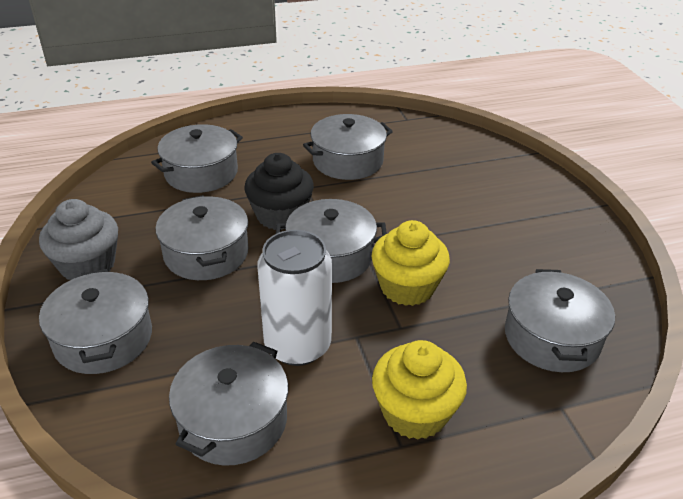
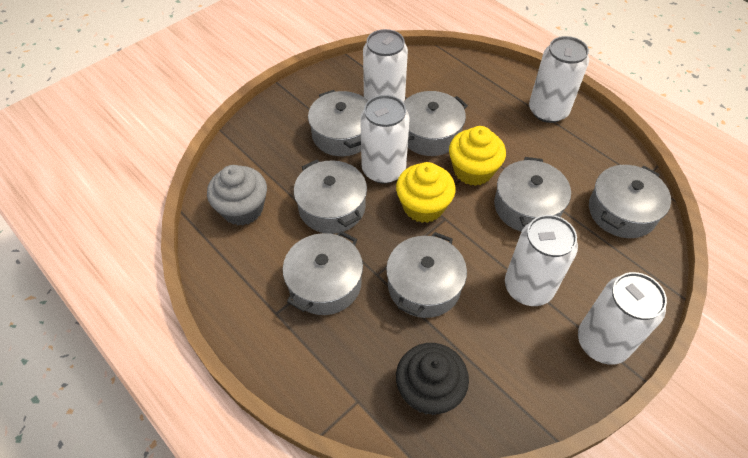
white can: 1 -> 5

